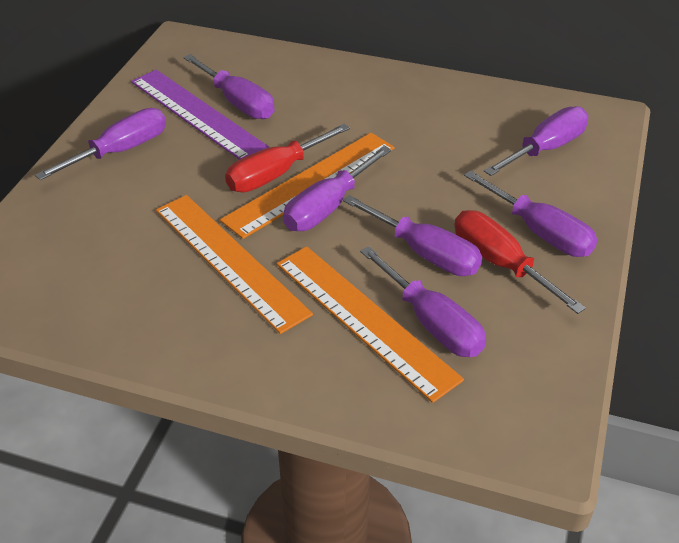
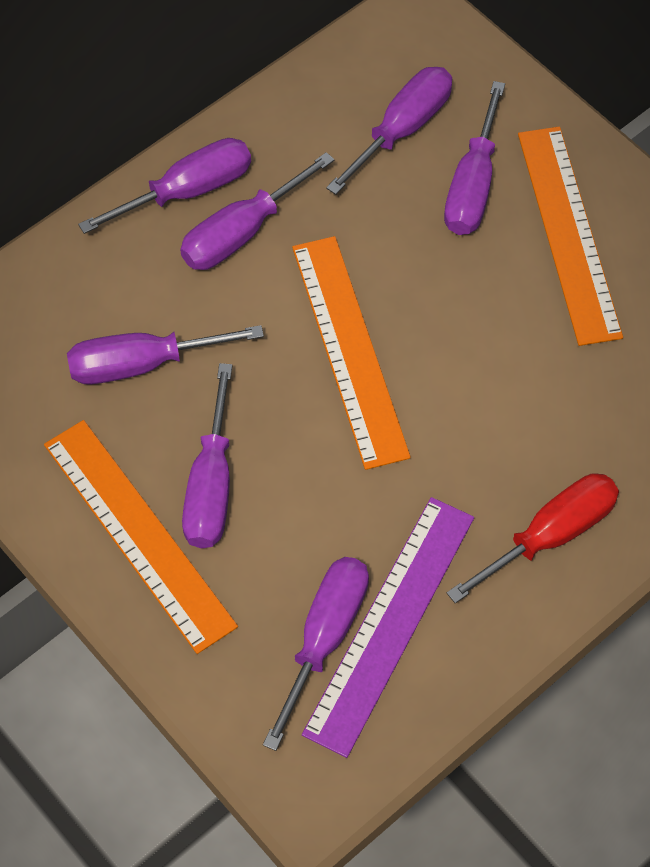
red screwdriver: 2 -> 1

